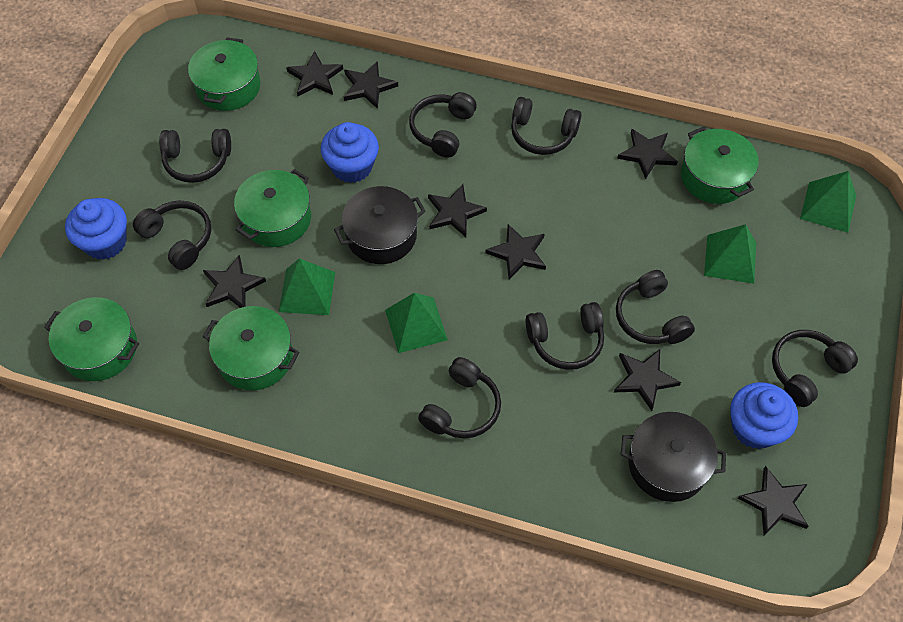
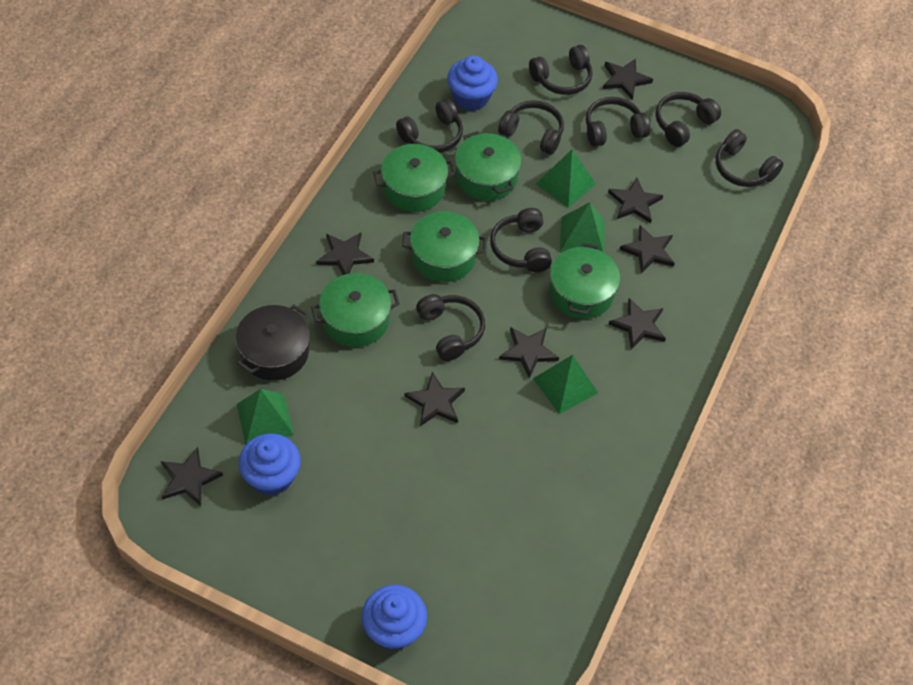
black pot: 2 -> 1

